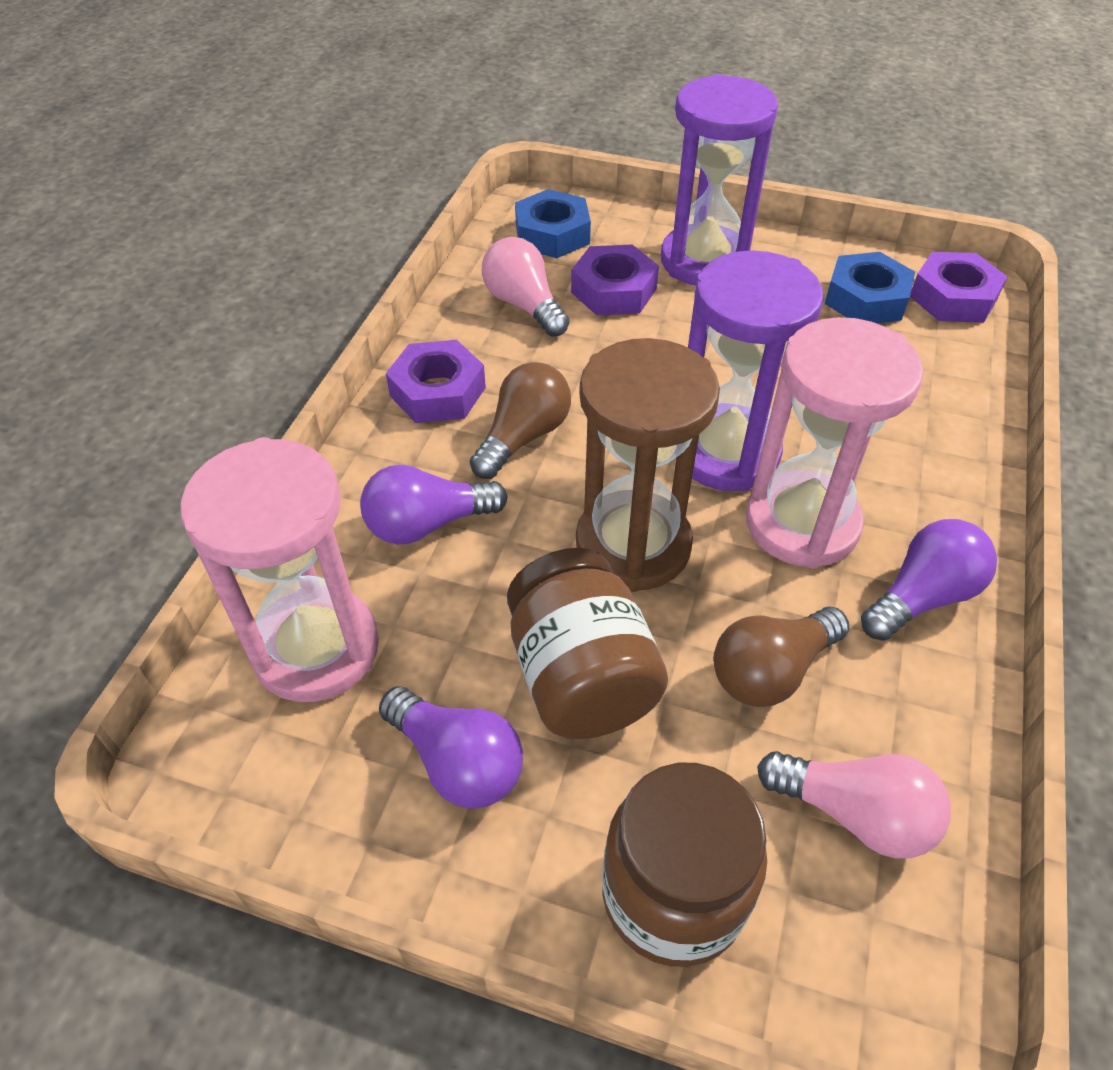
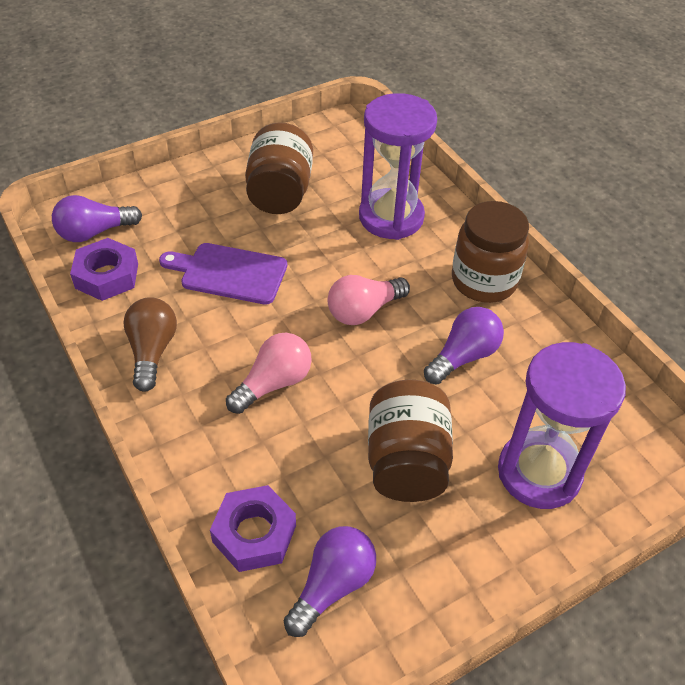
blue nut: 2 -> 0
brown hourglass: 1 -> 0
brown jar: 2 -> 3
brown light bulb: 2 -> 1
pink hourglass: 2 -> 0
purple cutting board: 0 -> 1
purple nut: 3 -> 2

